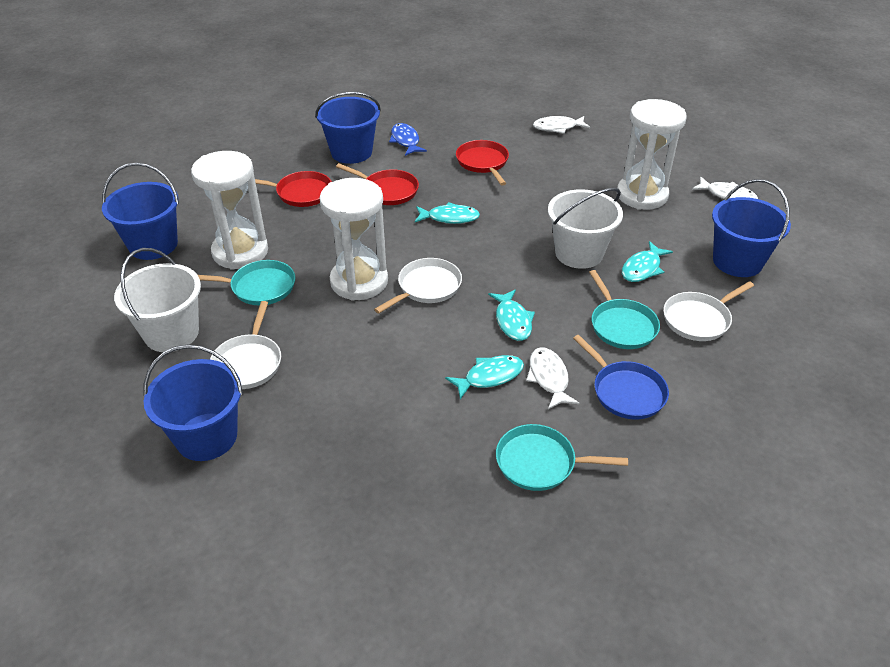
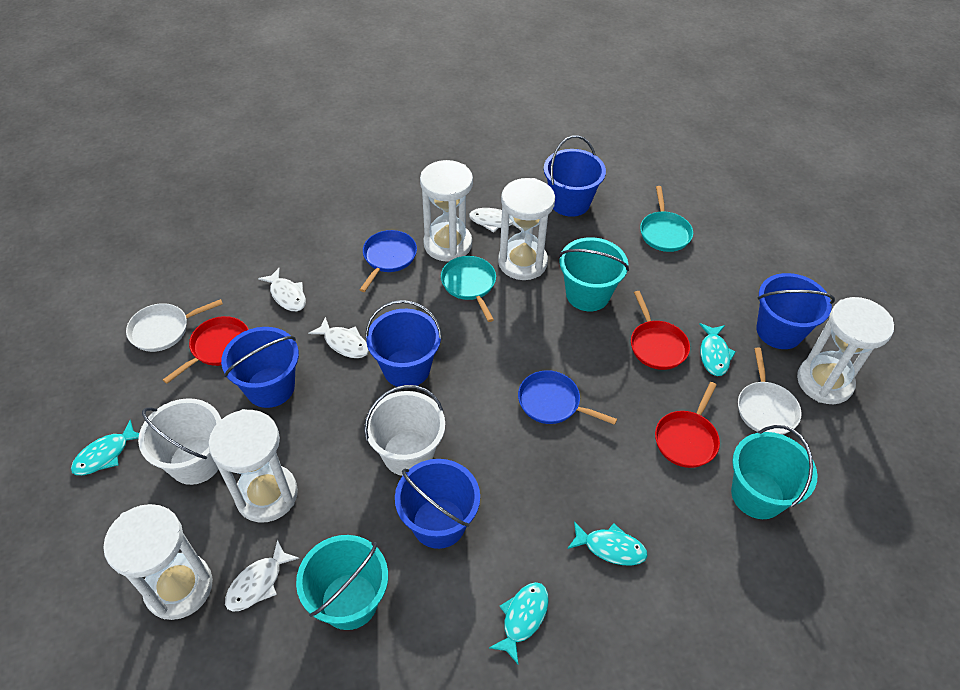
blue bucket: 4 -> 5
blue fish: 1 -> 0
blue pan: 1 -> 2
turquoise bucket: 0 -> 3
turquoise pan: 3 -> 2
white fish: 3 -> 4
white hourglass: 3 -> 5
white pan: 3 -> 2

